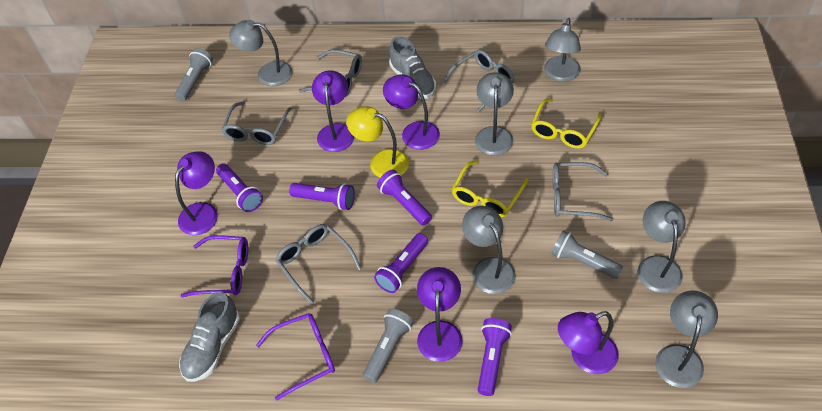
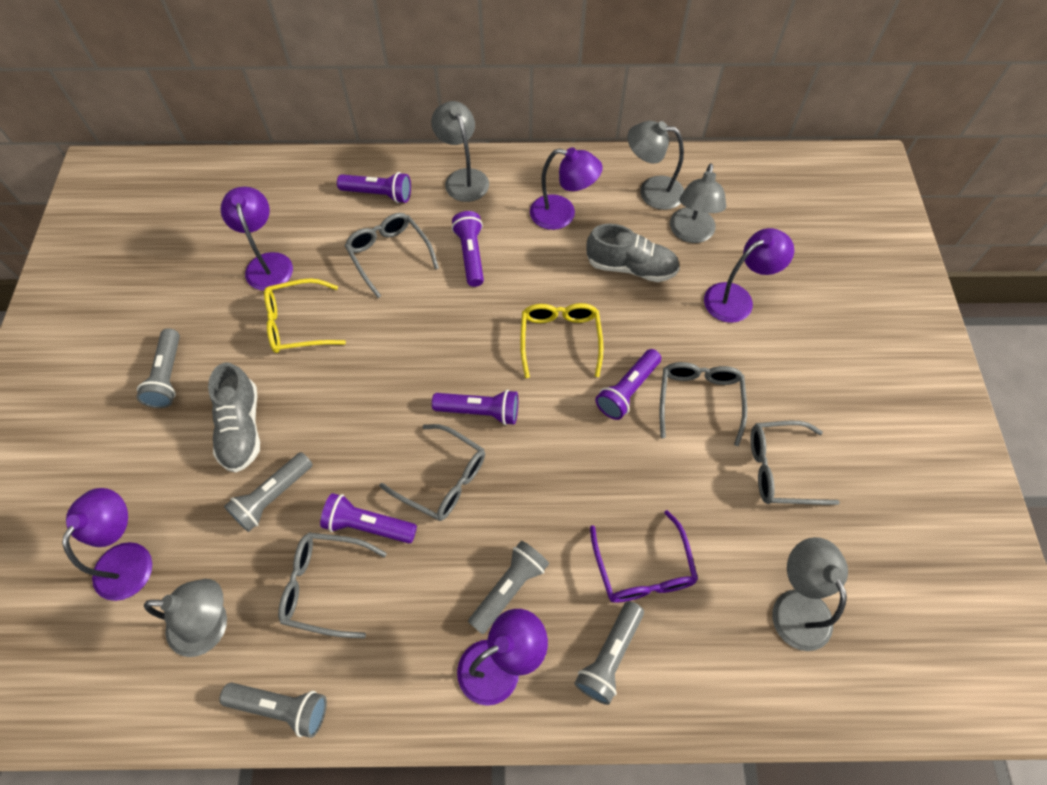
grey flashlight: 3 -> 5
grey lamp: 6 -> 5
purple glasses: 2 -> 1
yellow lamp: 1 -> 0

